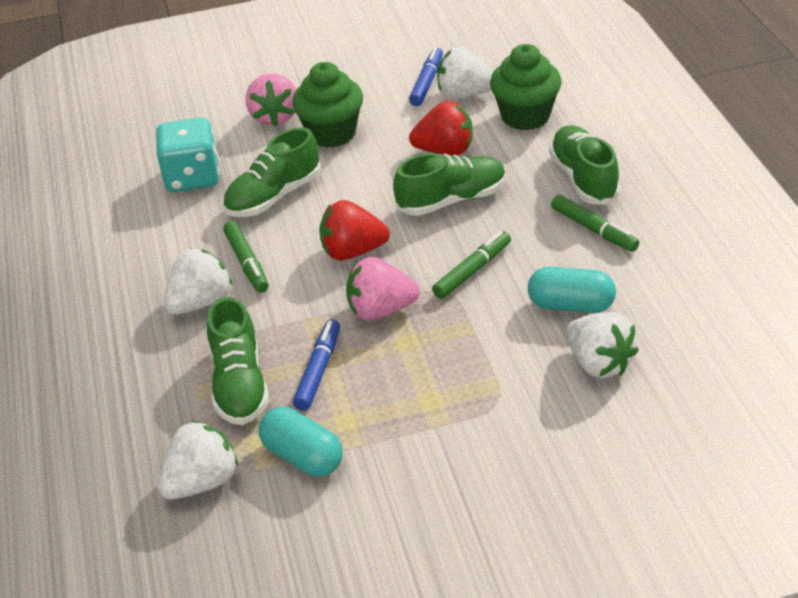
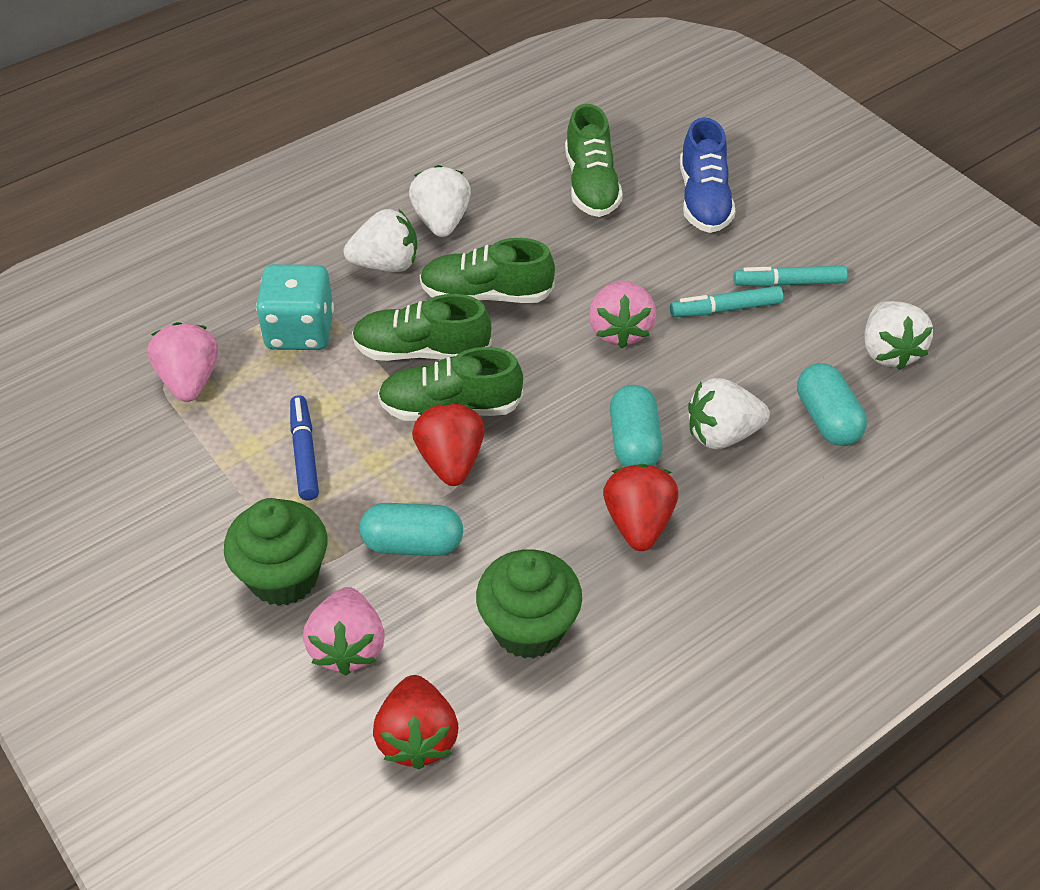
blue marker: 2 -> 1
blue shoe: 0 -> 1
green marker: 3 -> 0
pink strawberry: 2 -> 3
red strawberry: 2 -> 3
turquoise capsule: 2 -> 3
turquoise marker: 0 -> 2

